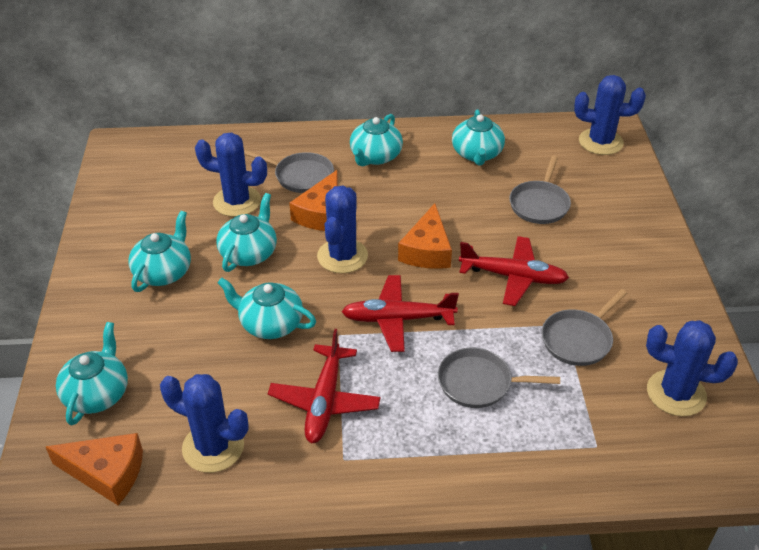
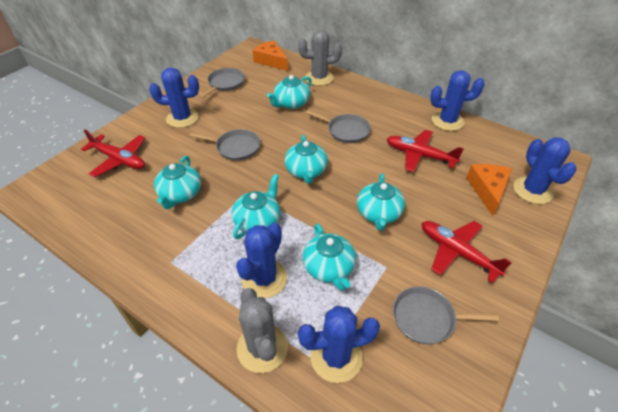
grey cactus: 0 -> 2
orange cheese: 3 -> 2

